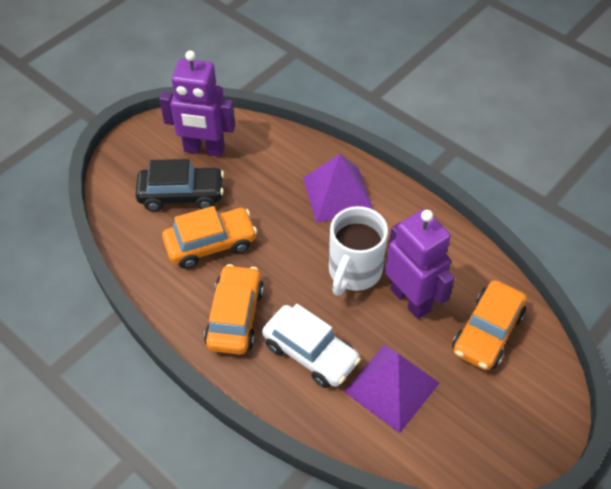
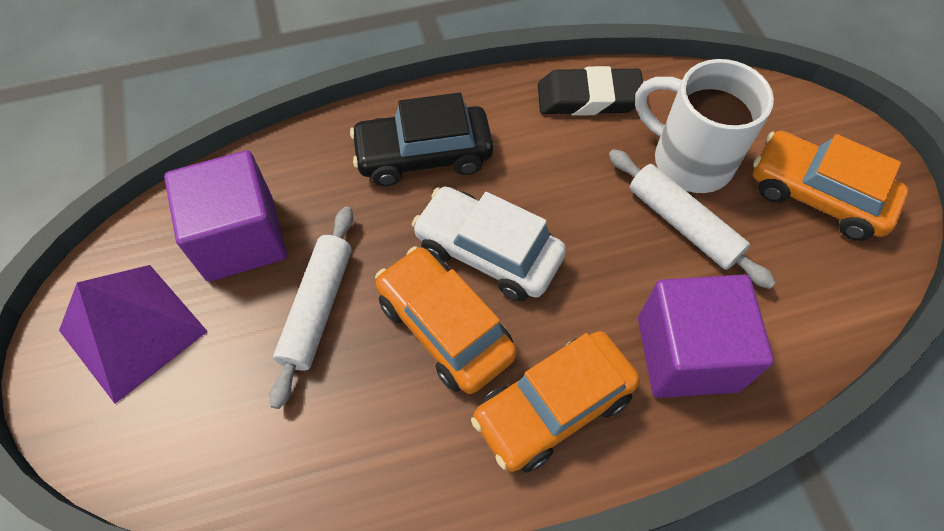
black eraser: 0 -> 1
purple cube: 0 -> 2
purple pyramid: 2 -> 1
purple robot: 2 -> 0
white rolling pin: 0 -> 2

